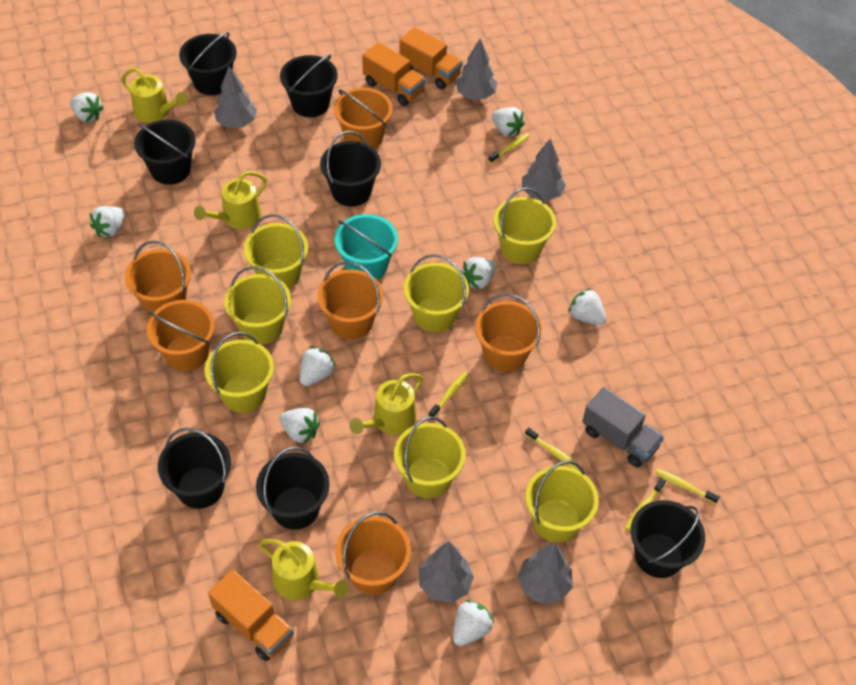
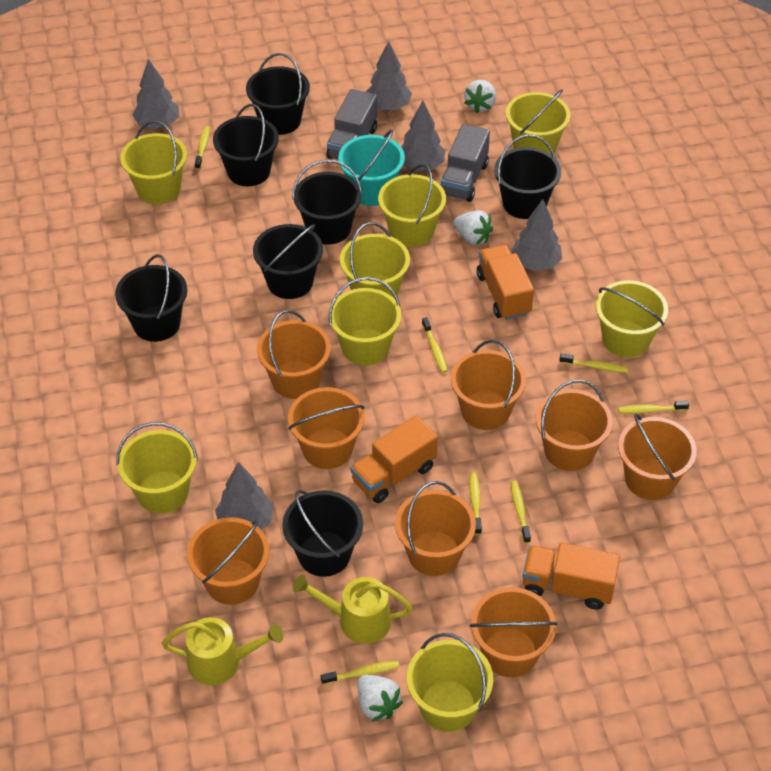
grey truck: 1 -> 2
orange bucket: 6 -> 8
white strawberry: 8 -> 3
yellow bucket: 7 -> 8
yellow toothbrush: 5 -> 7
yellow watering can: 4 -> 2

